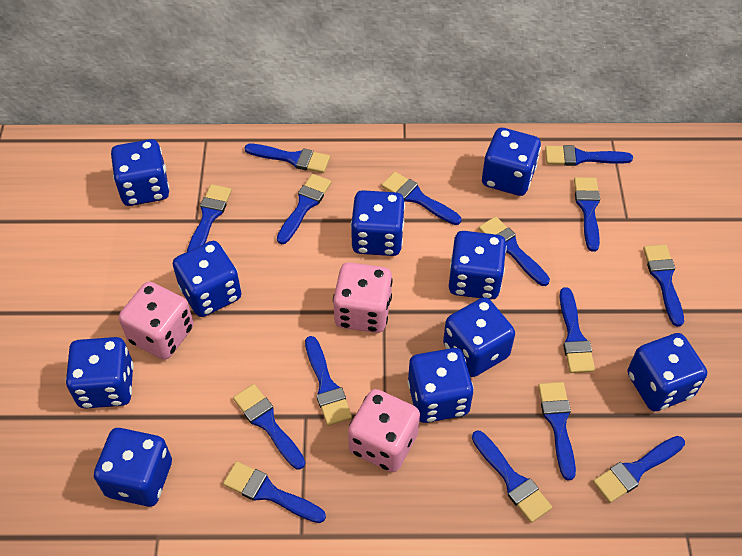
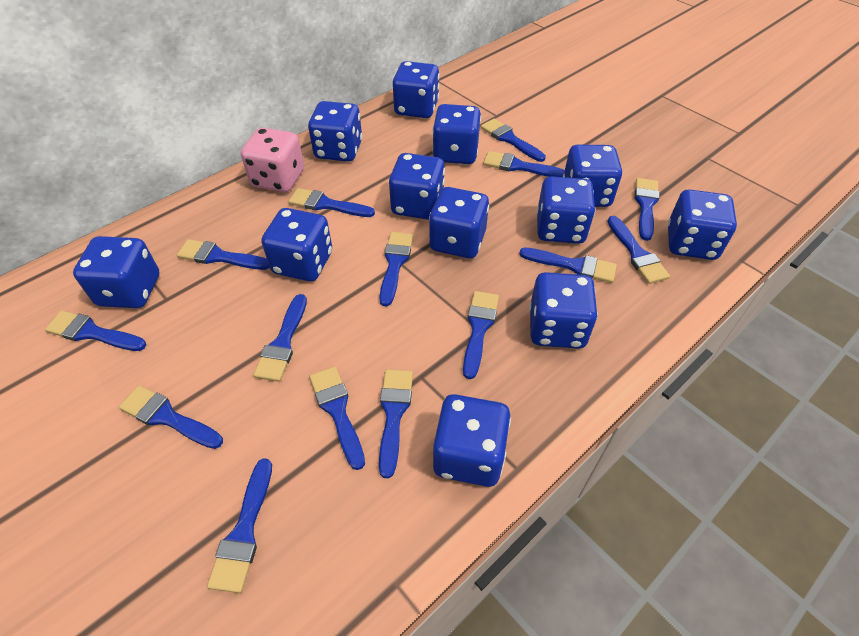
blue dice: 10 -> 12
pink dice: 3 -> 1

